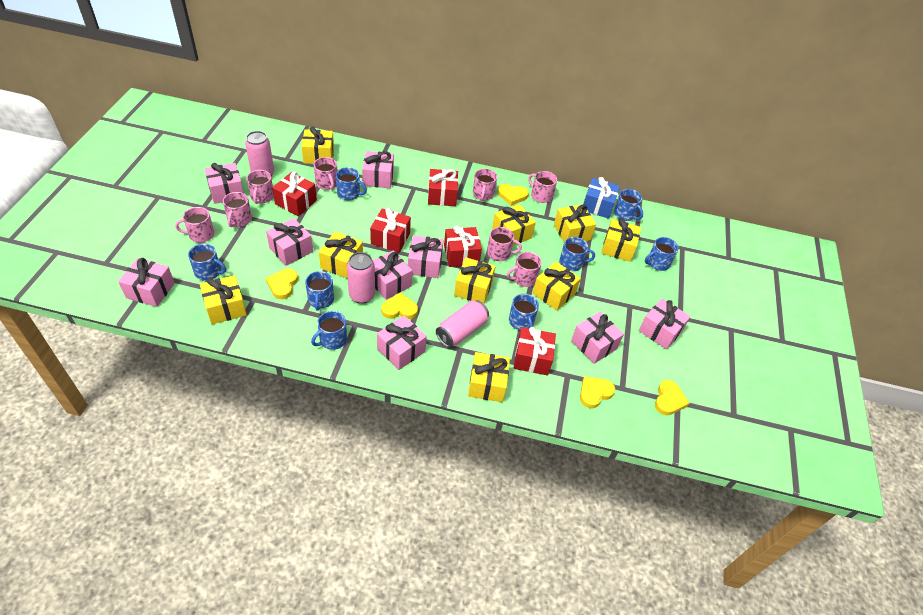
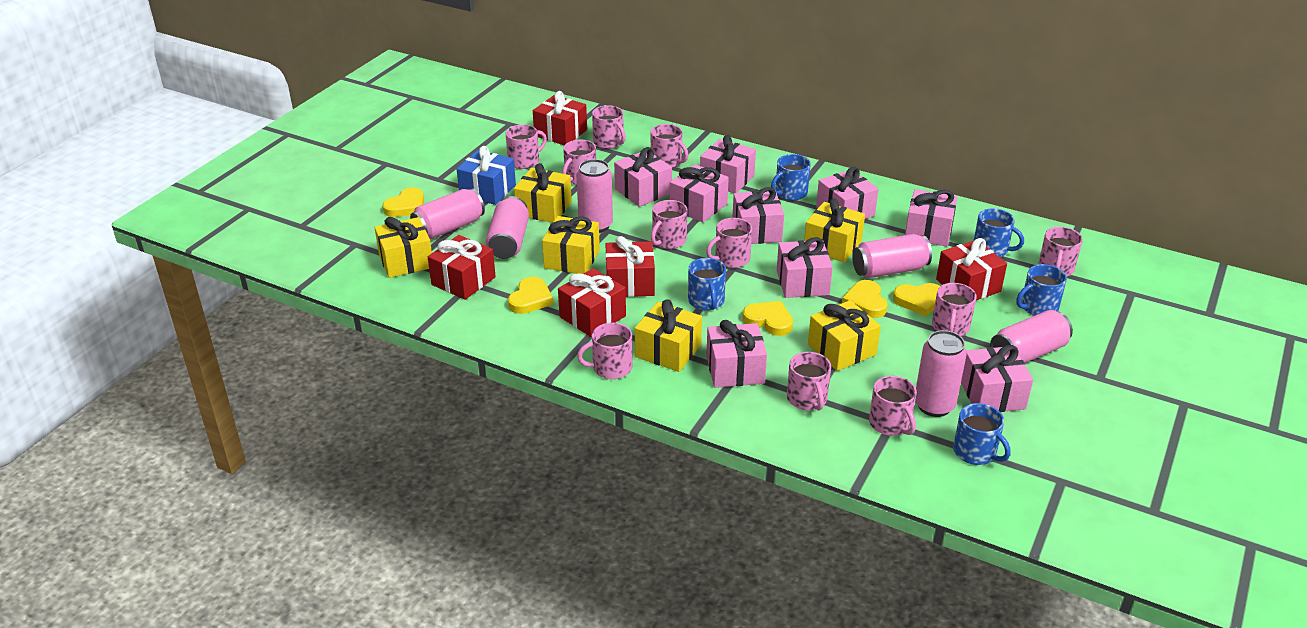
blue mug: 8 -> 5
pink can: 3 -> 6
pink mug: 8 -> 11
yellow gift: 9 -> 6

